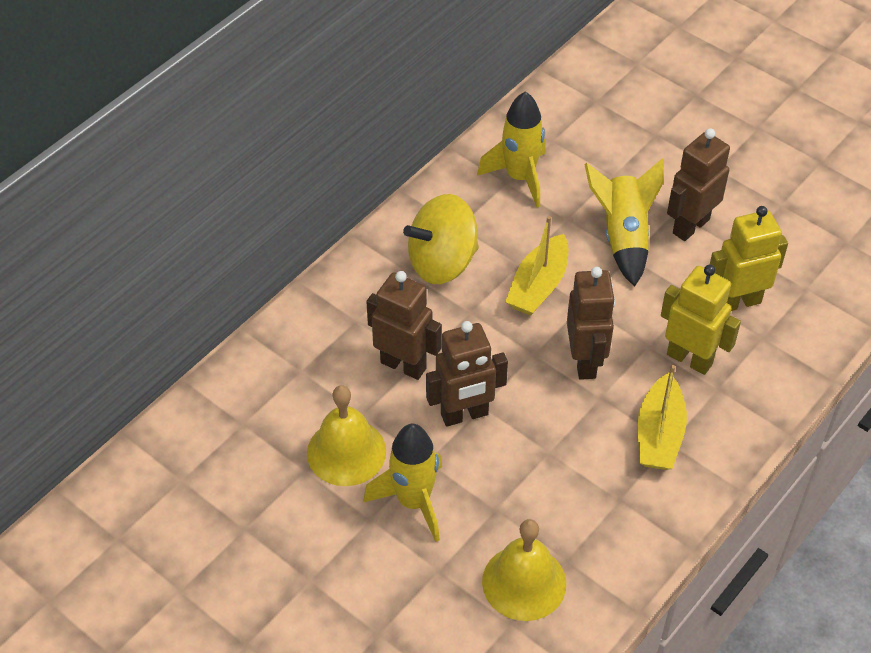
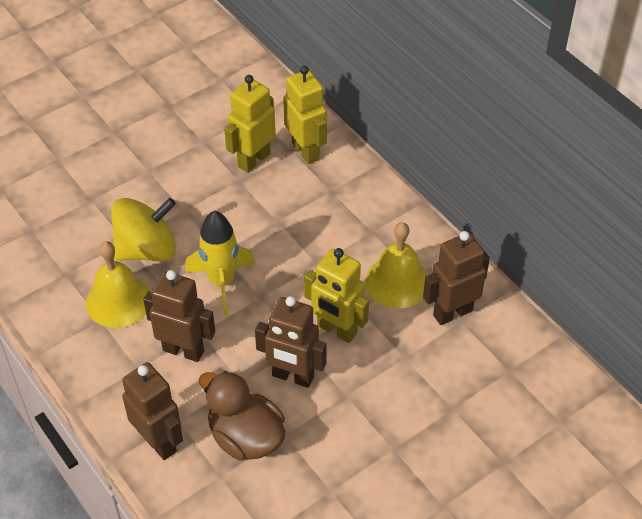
brown duck: 0 -> 1
yellow boat: 2 -> 0
yellow robot: 2 -> 3
yellow rocket: 3 -> 1

